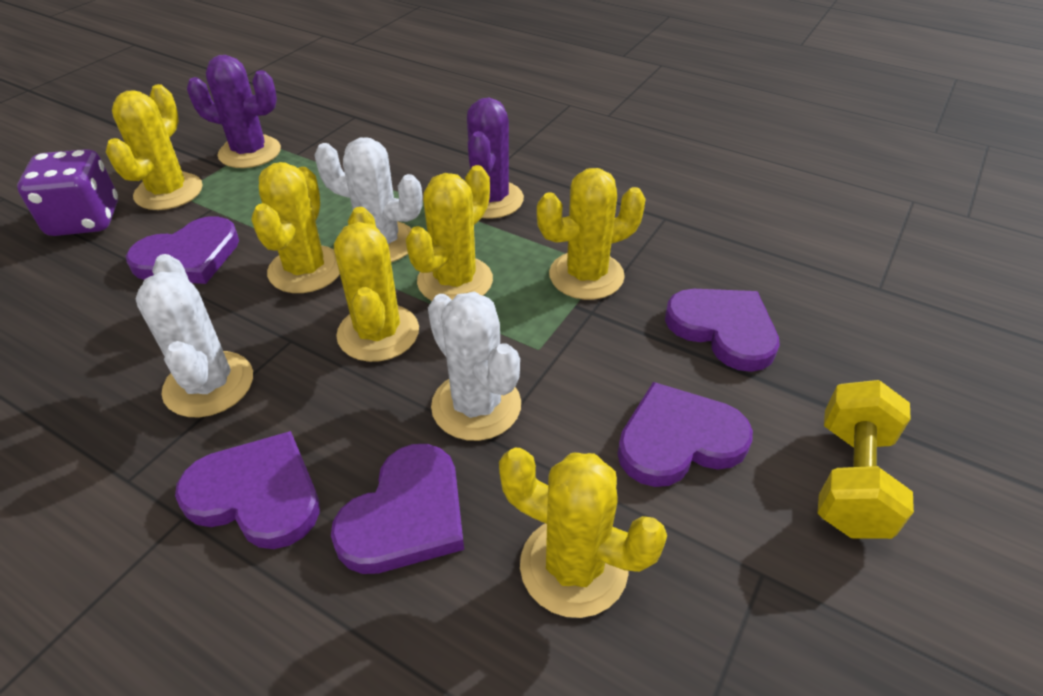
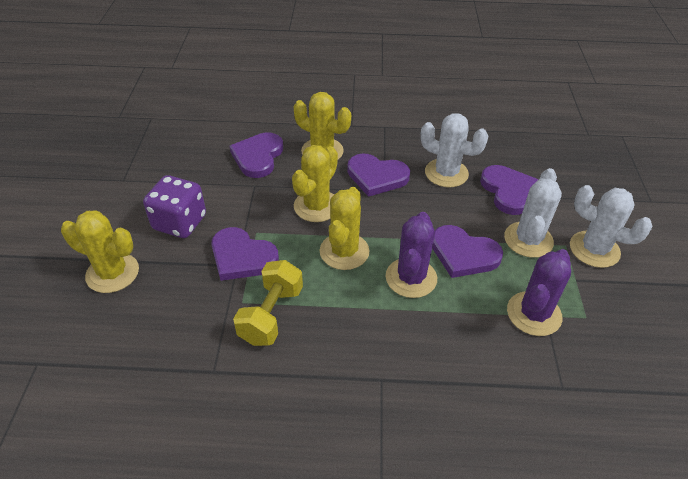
yellow cactus: 6 -> 4

